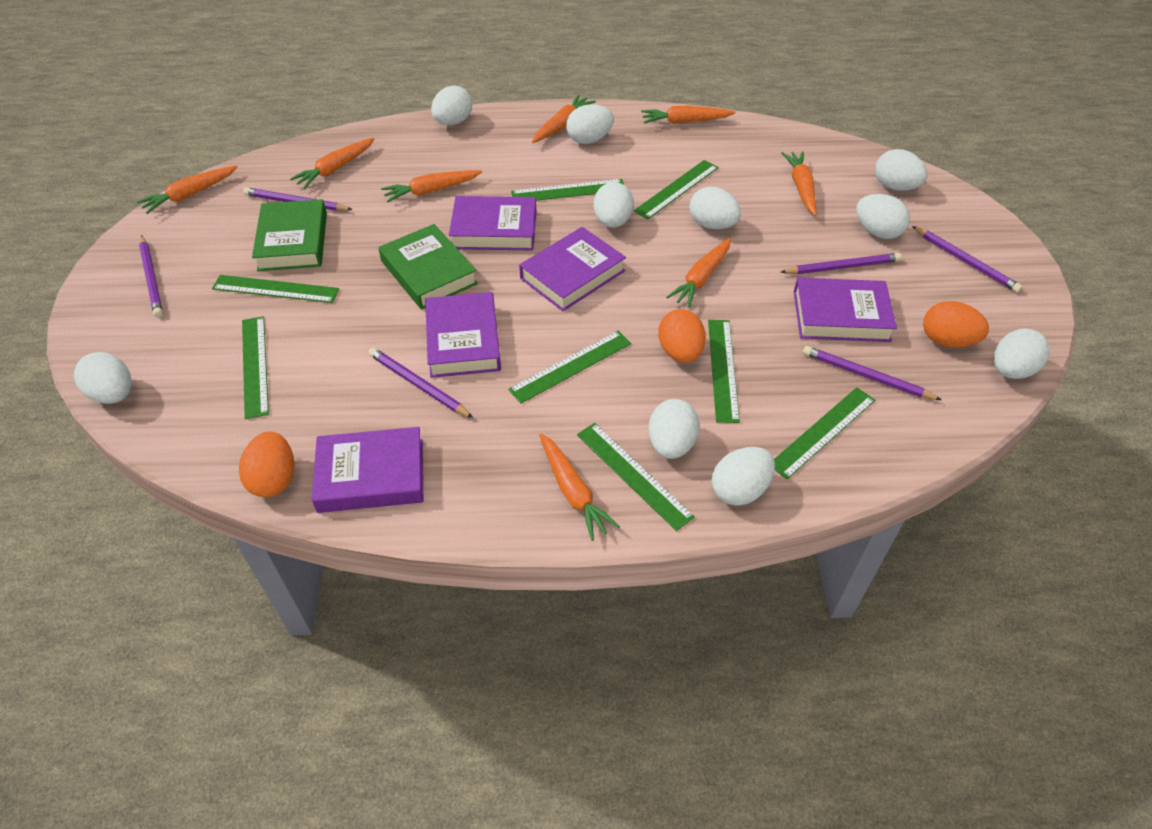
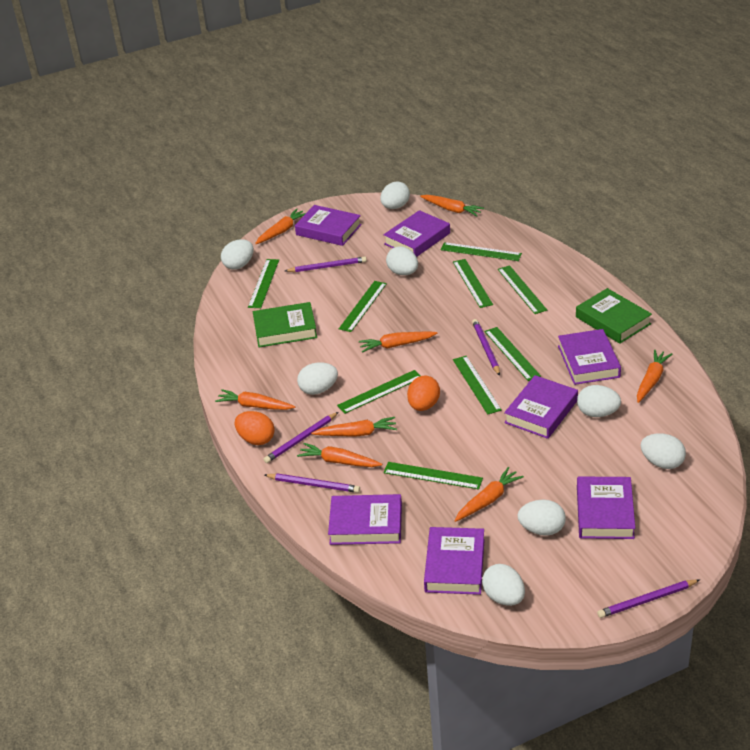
green ruler: 8 -> 9
orange egg: 3 -> 2
purple book: 5 -> 7
purple pencil: 6 -> 5
white egg: 10 -> 8

